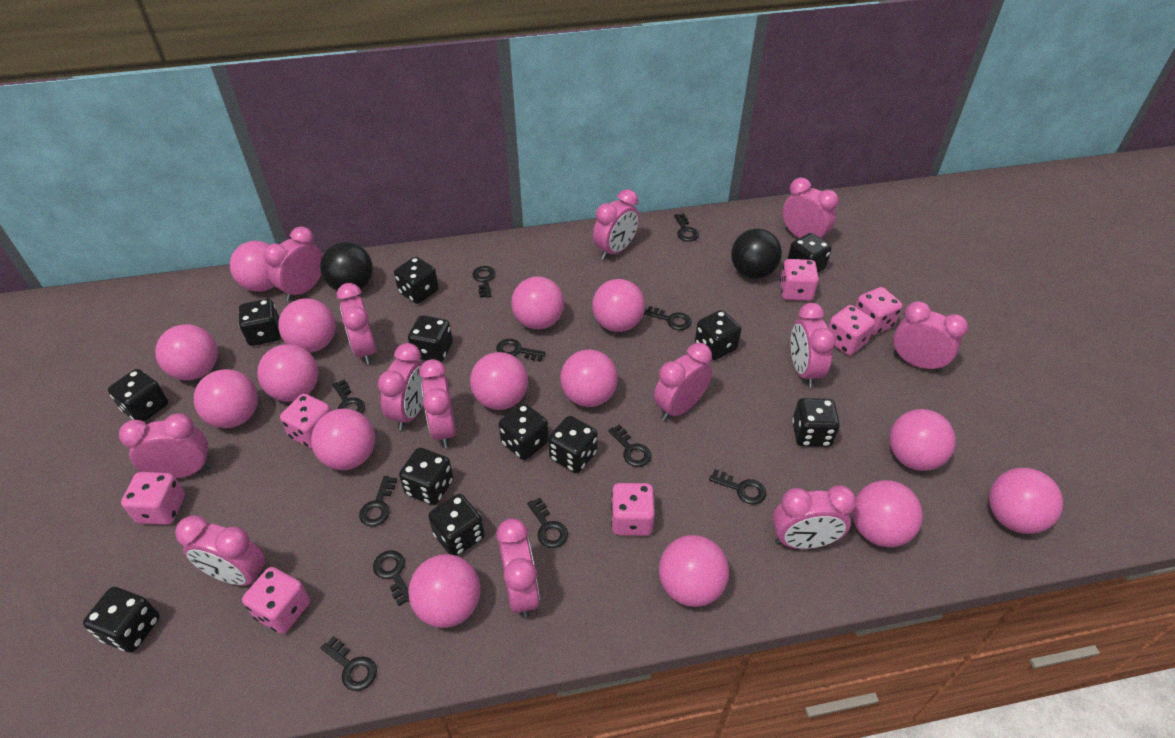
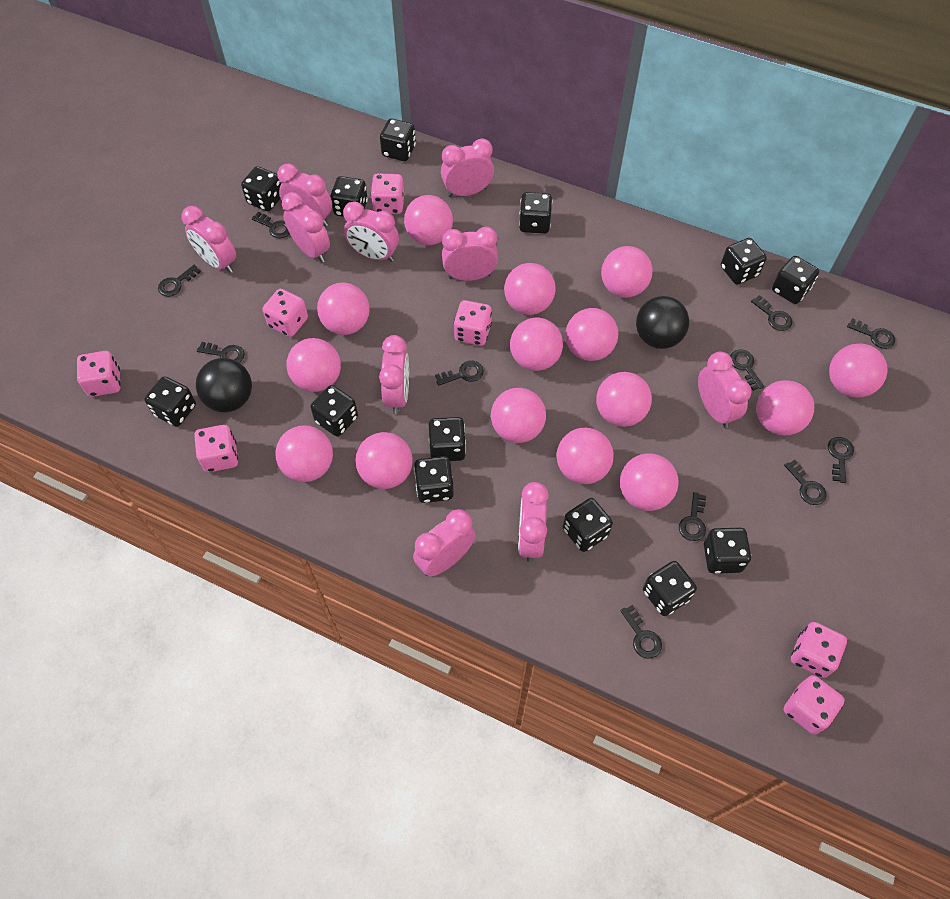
black dice: 12 -> 13
pink clock: 13 -> 10

